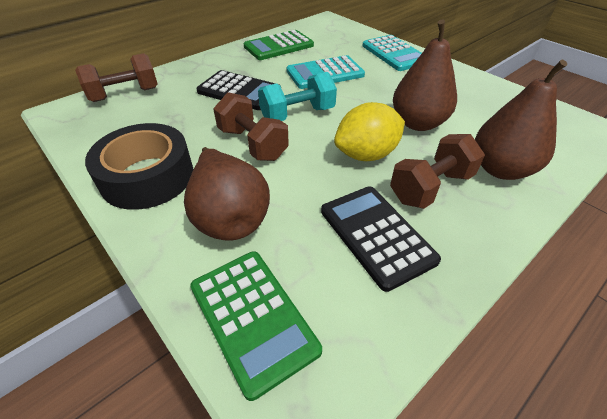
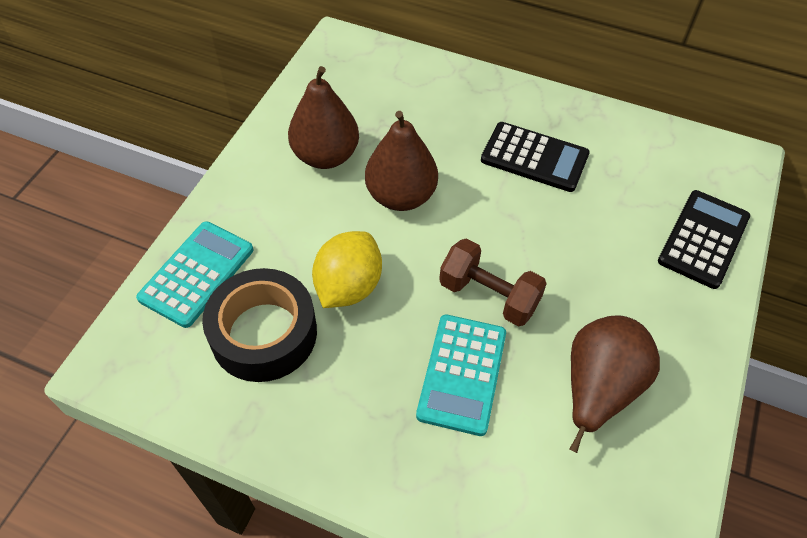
brown dumbbell: 3 -> 1
green calculator: 2 -> 0
turquoise dumbbell: 1 -> 0

